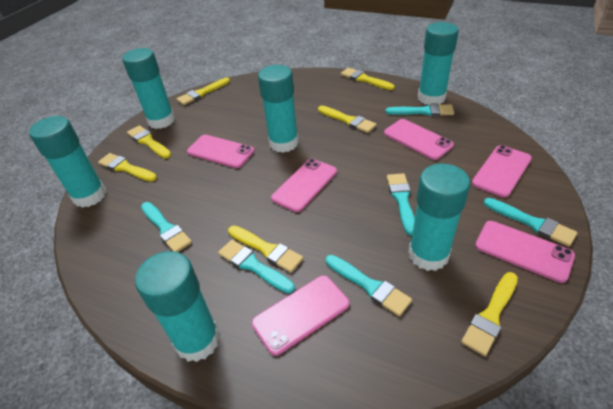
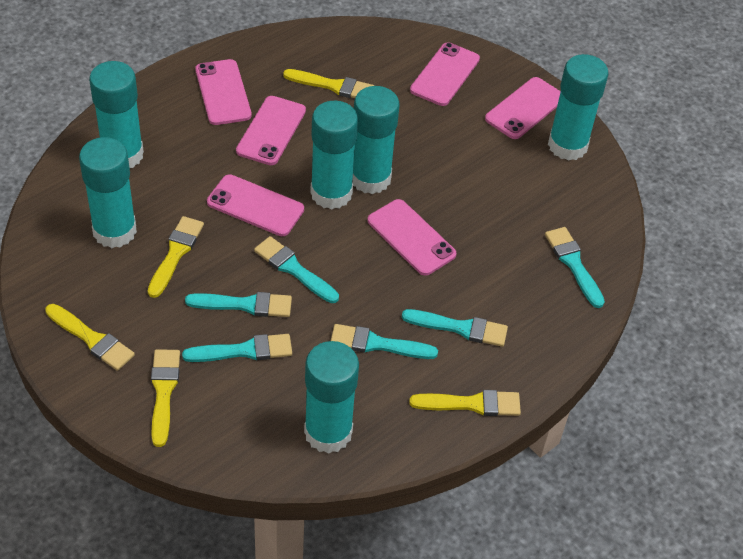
yellow brush: 7 -> 5

